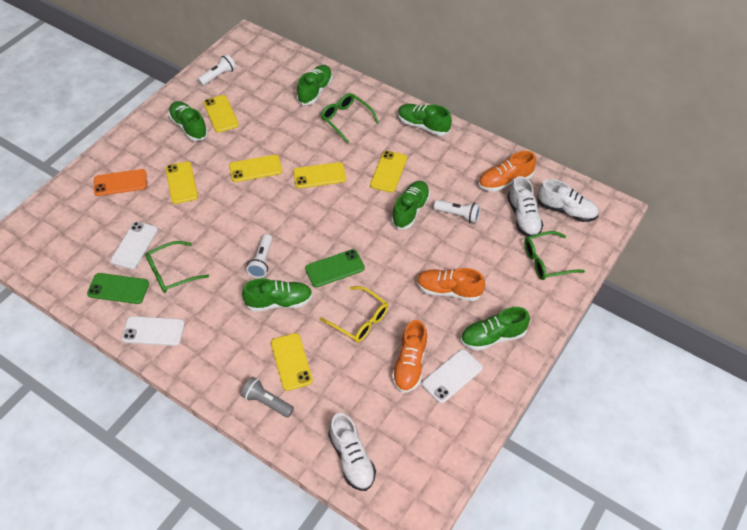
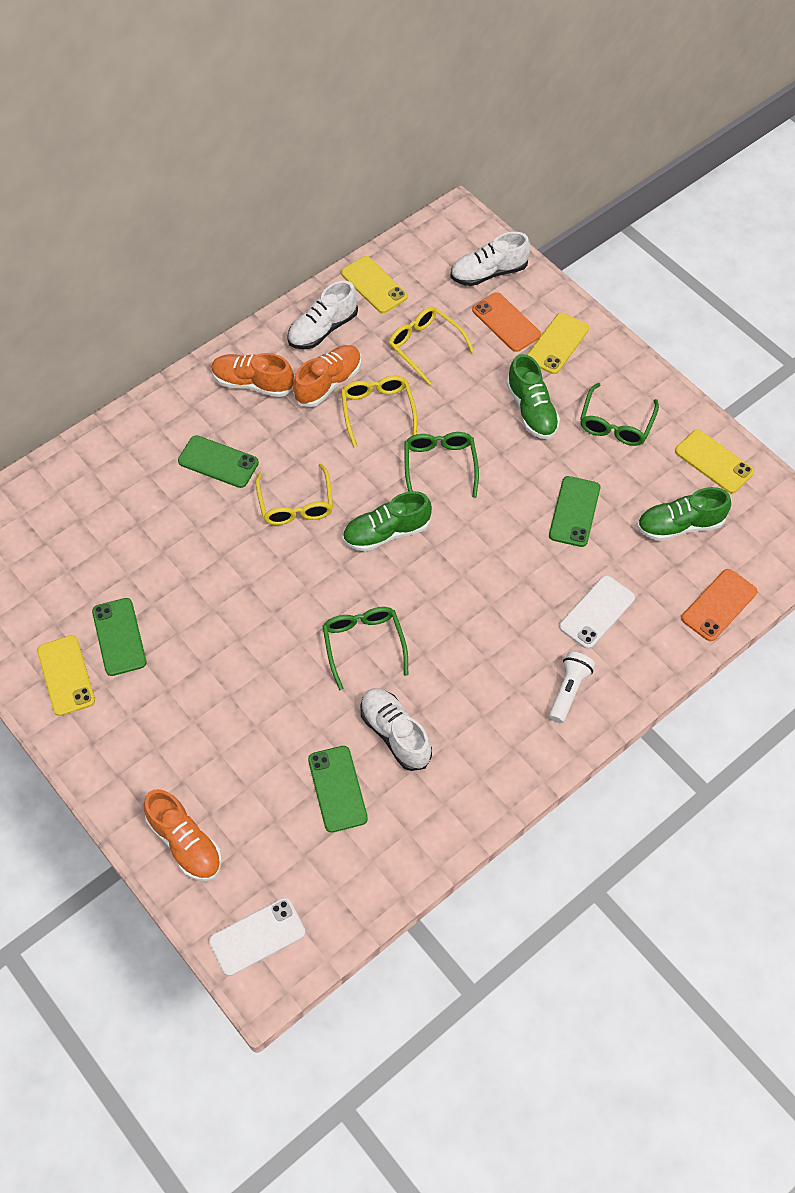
green phone: 2 -> 4
green shoe: 6 -> 3
grey flashlight: 1 -> 0
orange phone: 1 -> 2
white flashlight: 3 -> 1
white phone: 3 -> 2
yellow glasses: 1 -> 3
yellow phone: 6 -> 4

